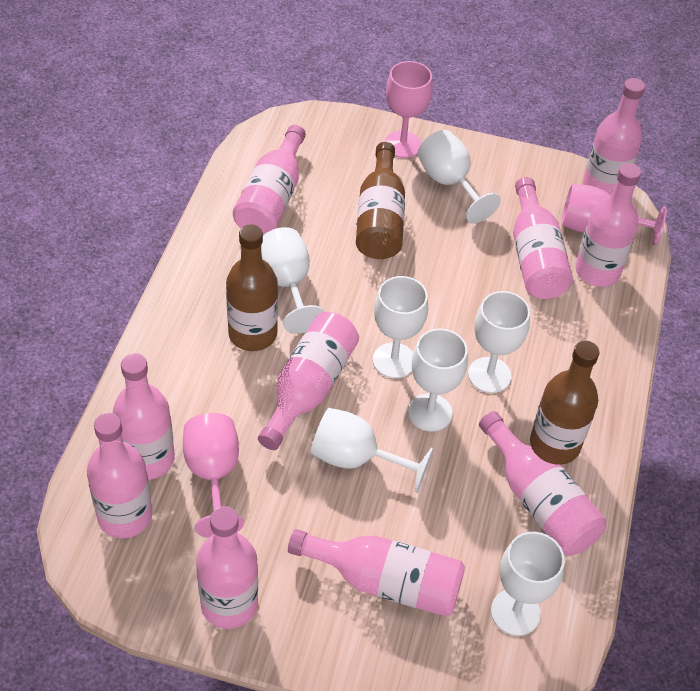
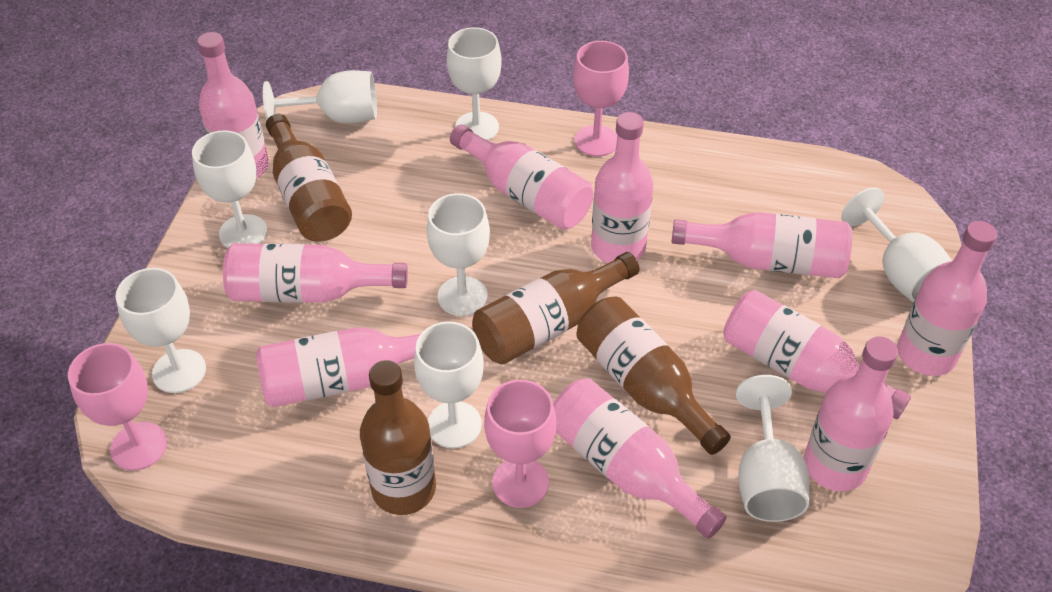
brown bottle: 3 -> 4
white goblet: 7 -> 8

